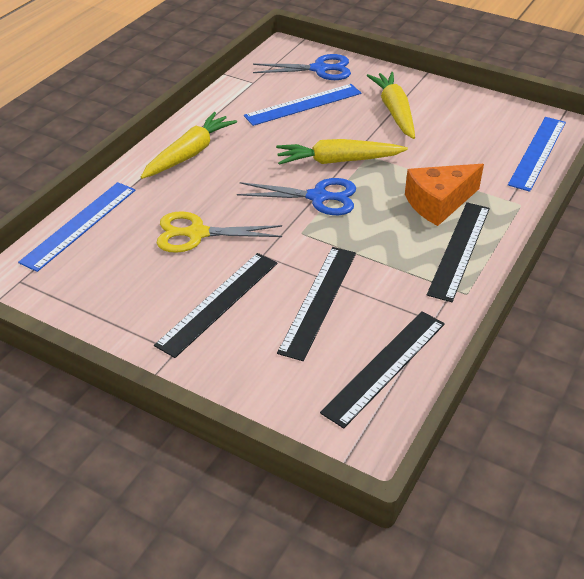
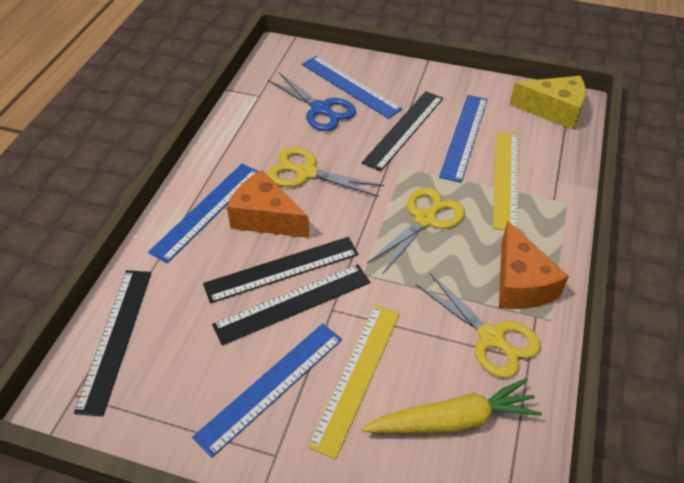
blue ruler: 3 -> 4
blue scissors: 2 -> 1
orange cheese: 1 -> 2
yellow carrot: 3 -> 1
yellow cheese: 0 -> 1
yellow ruler: 0 -> 2
yellow scissors: 1 -> 3

